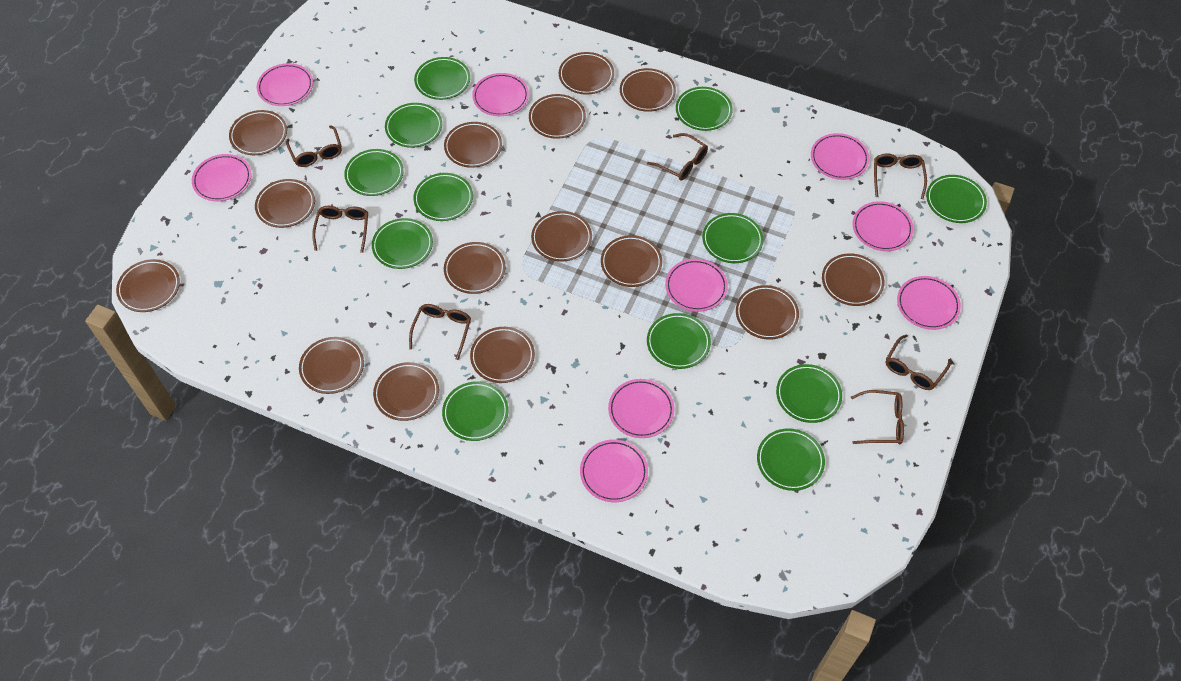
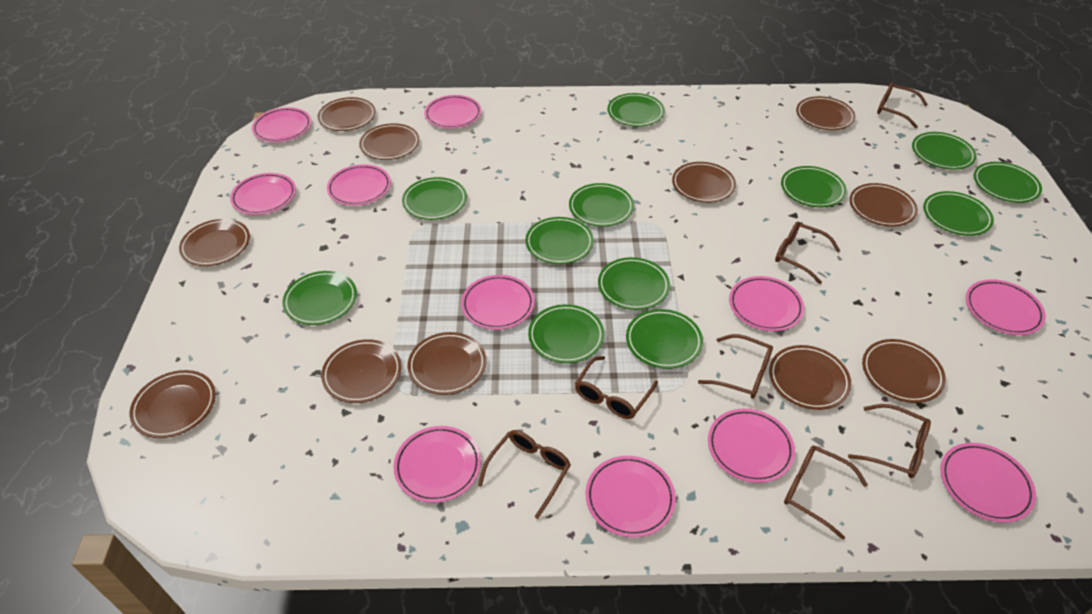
brown plate: 15 -> 11
pink plate: 9 -> 11

